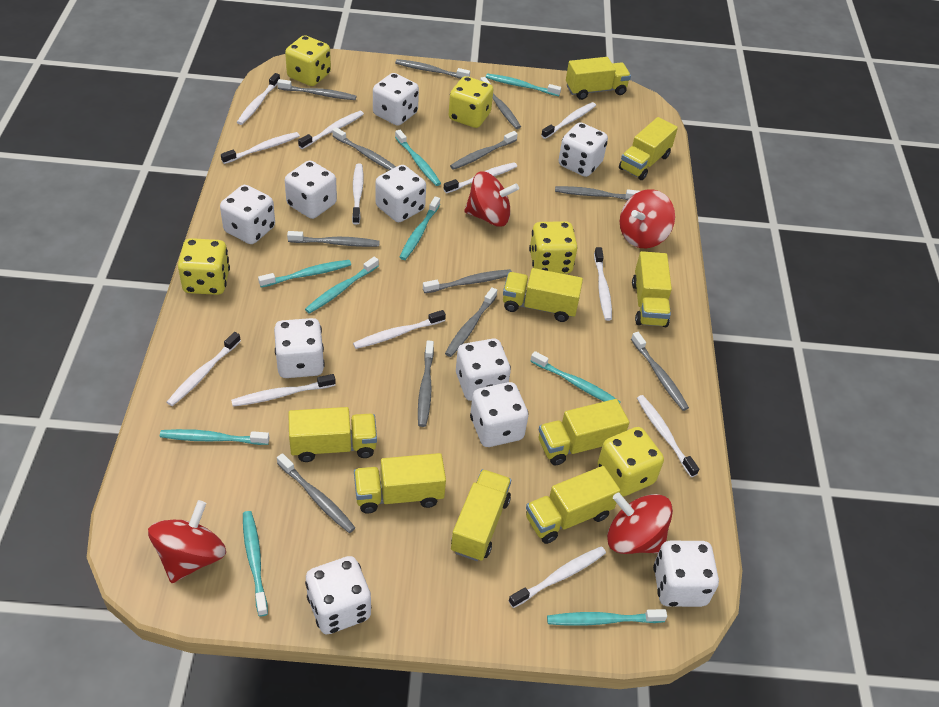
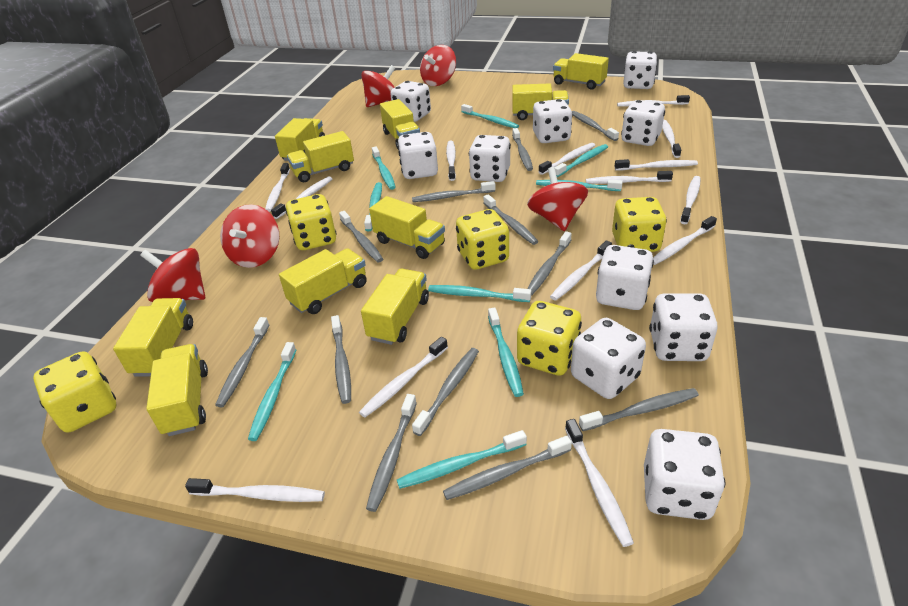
red spinning top: 4 -> 5
white toothbrush: 12 -> 14
yellow truck: 9 -> 10

